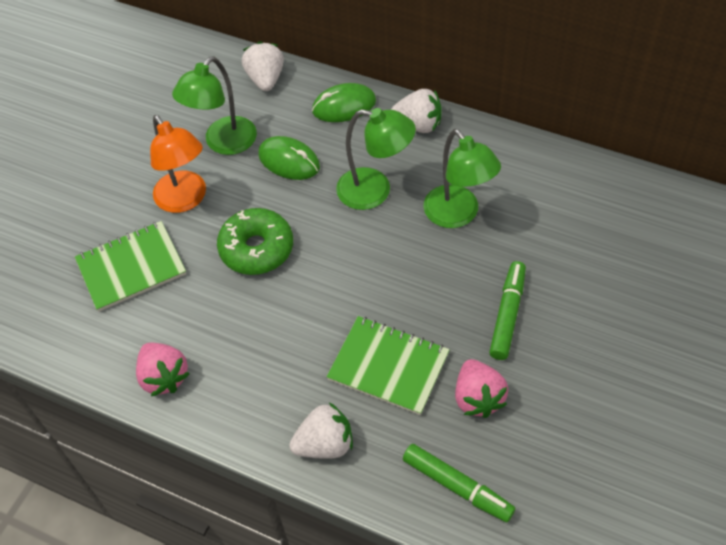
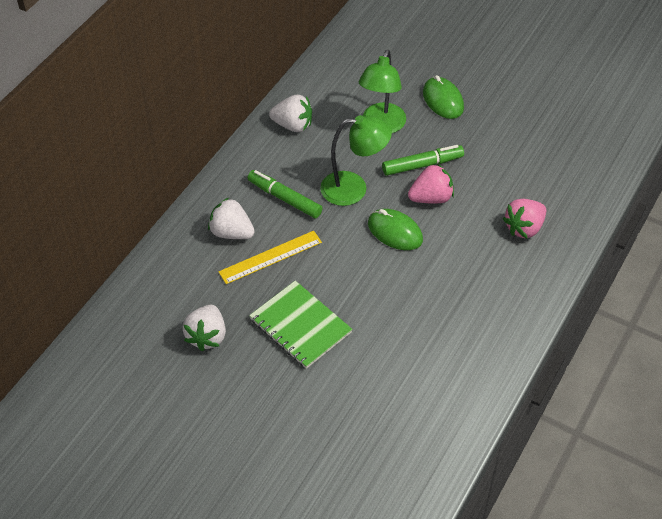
green donut: 1 -> 0
green lamp: 3 -> 2
green notebook: 2 -> 1
orange lamp: 1 -> 0
yellow ruler: 0 -> 1

